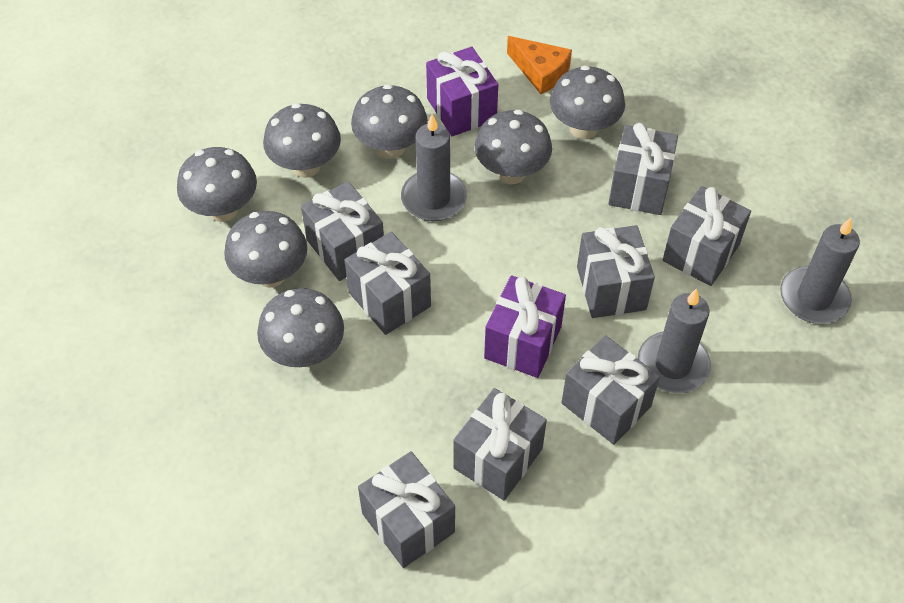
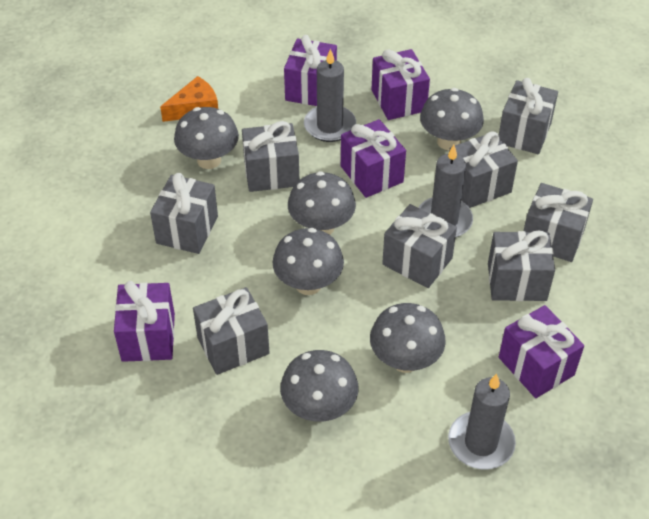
grey mushroom: 7 -> 6
purple gift: 2 -> 5

